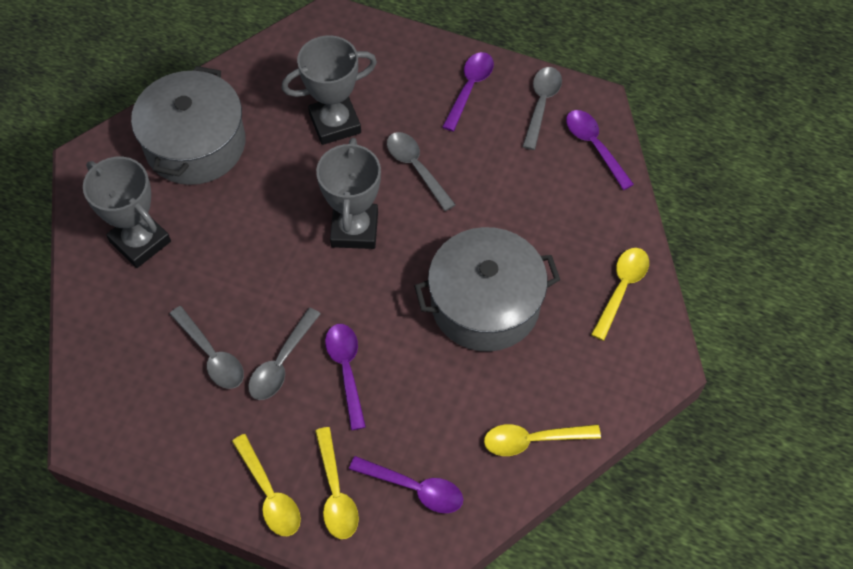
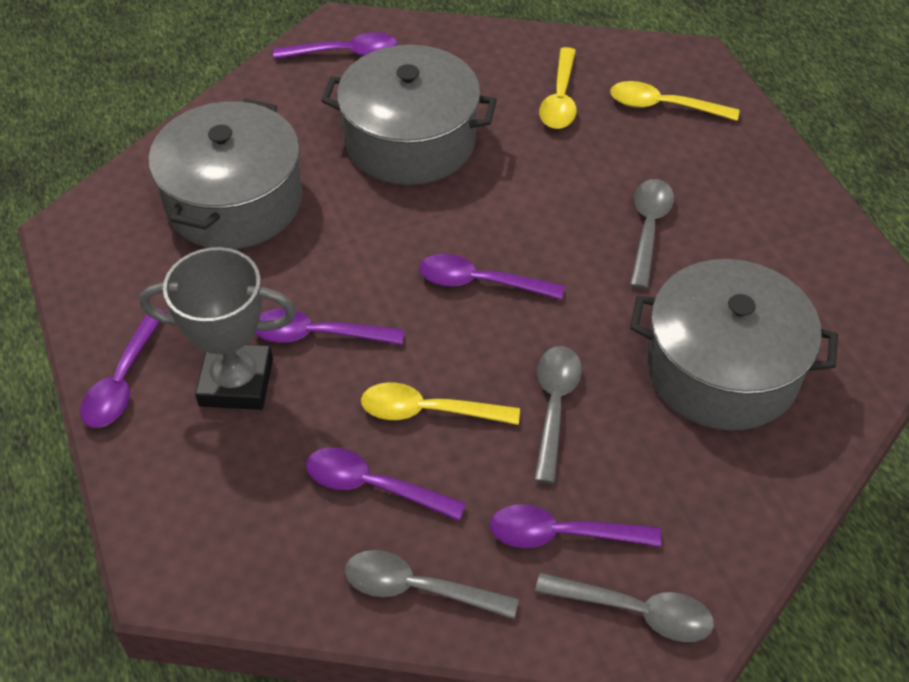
grey pot: 2 -> 3
grey trophy: 3 -> 1
purple spoon: 4 -> 6
yellow spoon: 4 -> 3

